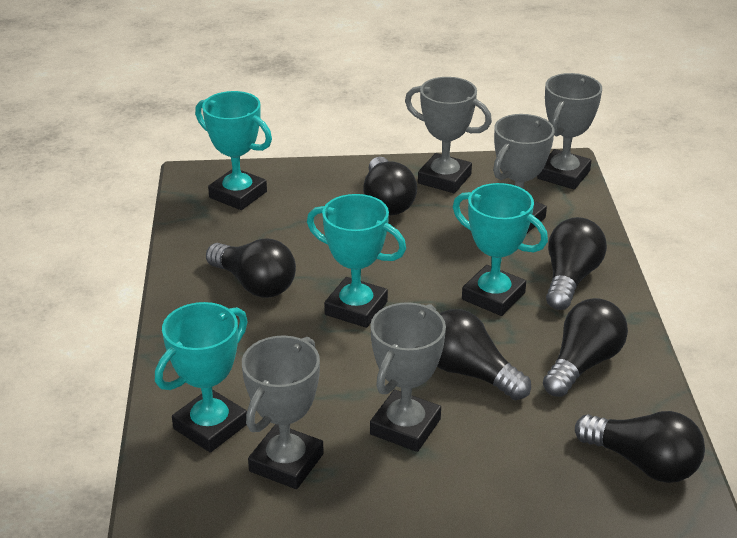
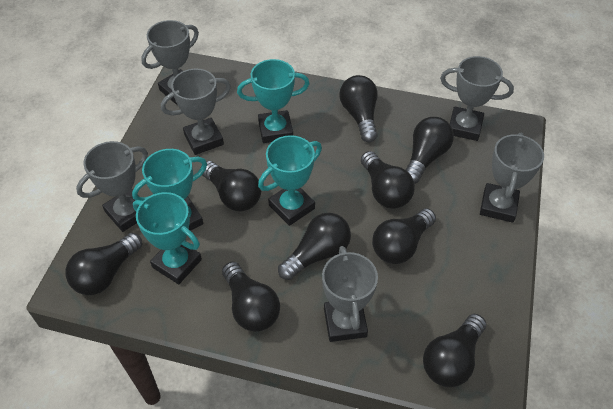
black light bulb: 6 -> 9
grey trophy: 5 -> 6

